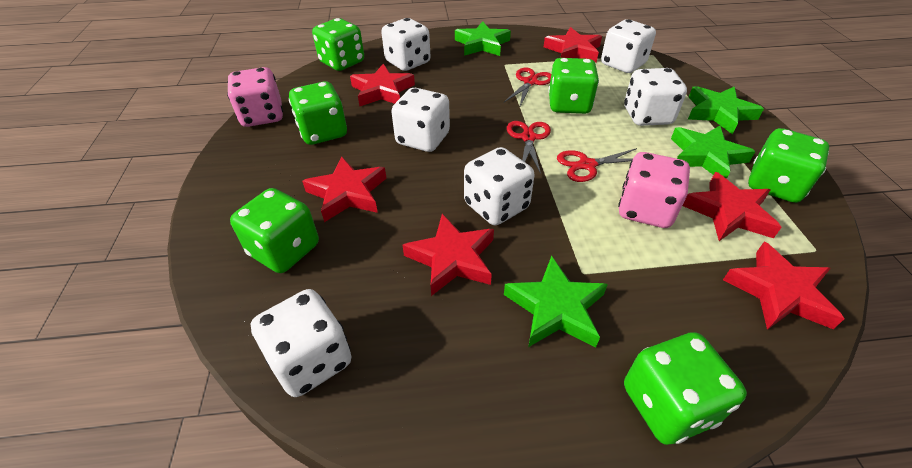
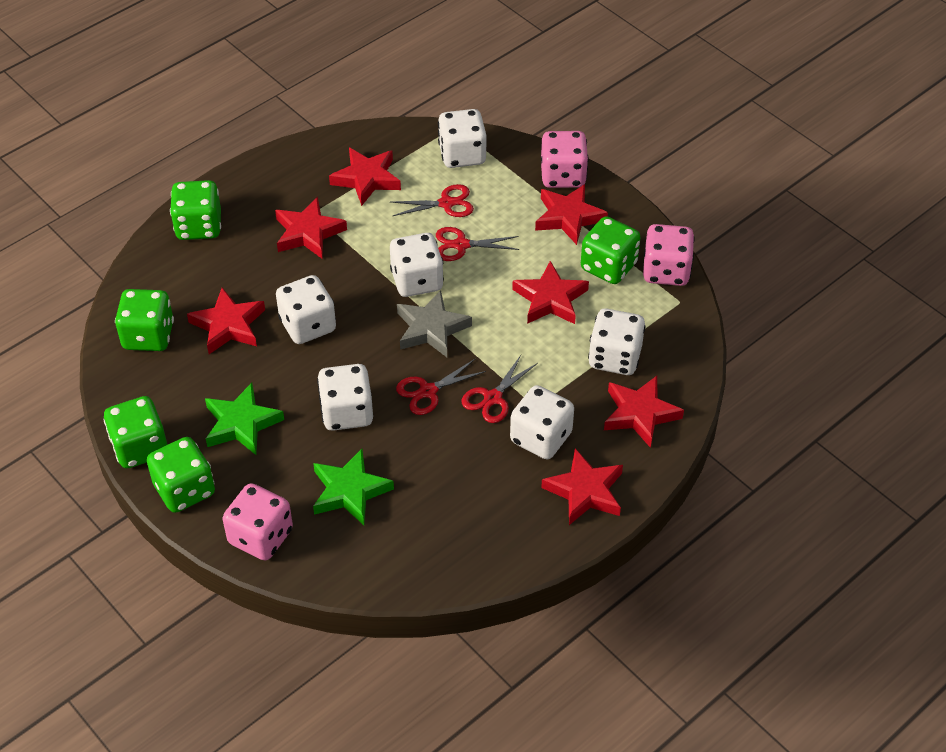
green dice: 6 -> 5
green star: 4 -> 2
grey star: 0 -> 1
pink dice: 2 -> 3
red scissors: 3 -> 4
red star: 6 -> 7

